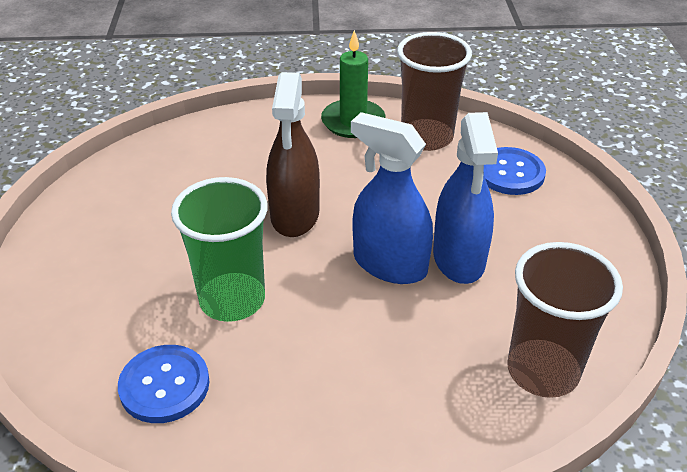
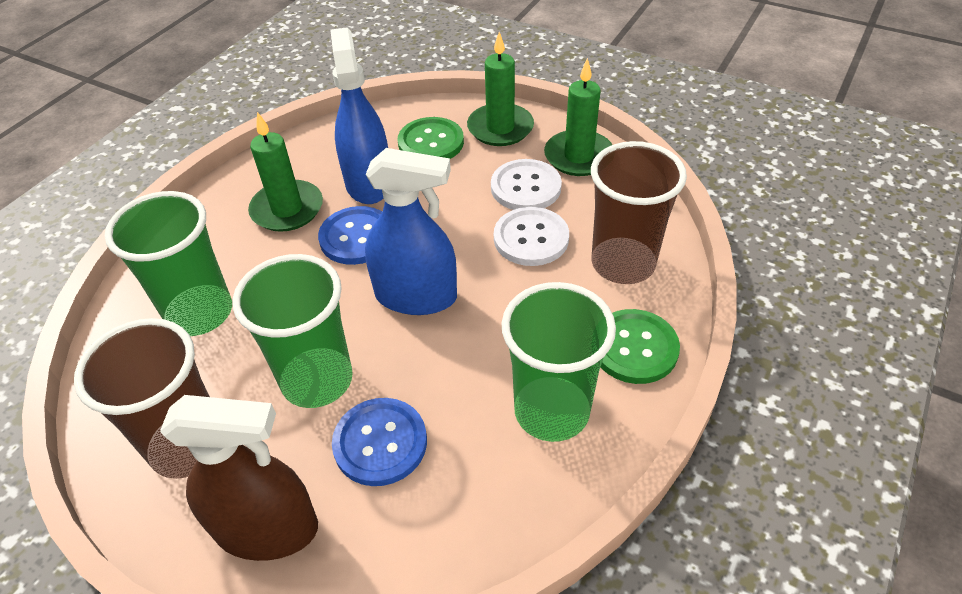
green button: 0 -> 2
green candle: 1 -> 3
green cup: 1 -> 3
white button: 0 -> 2

